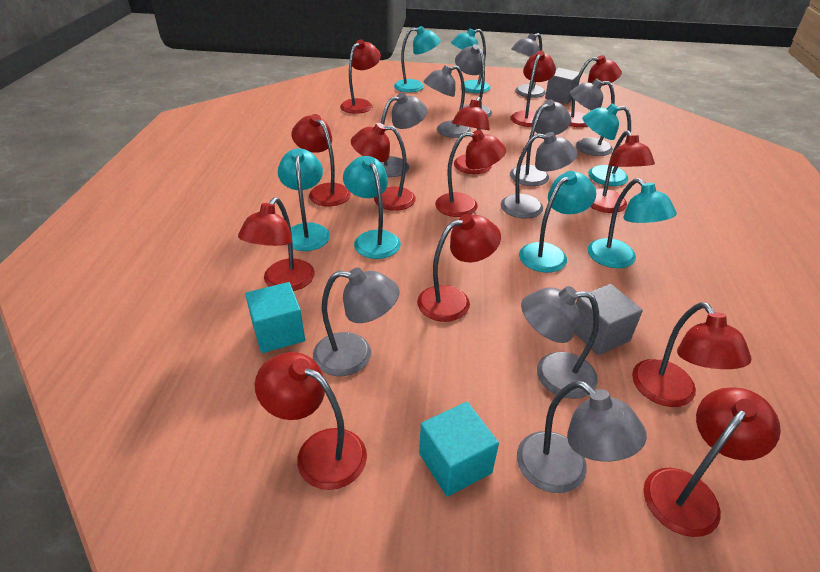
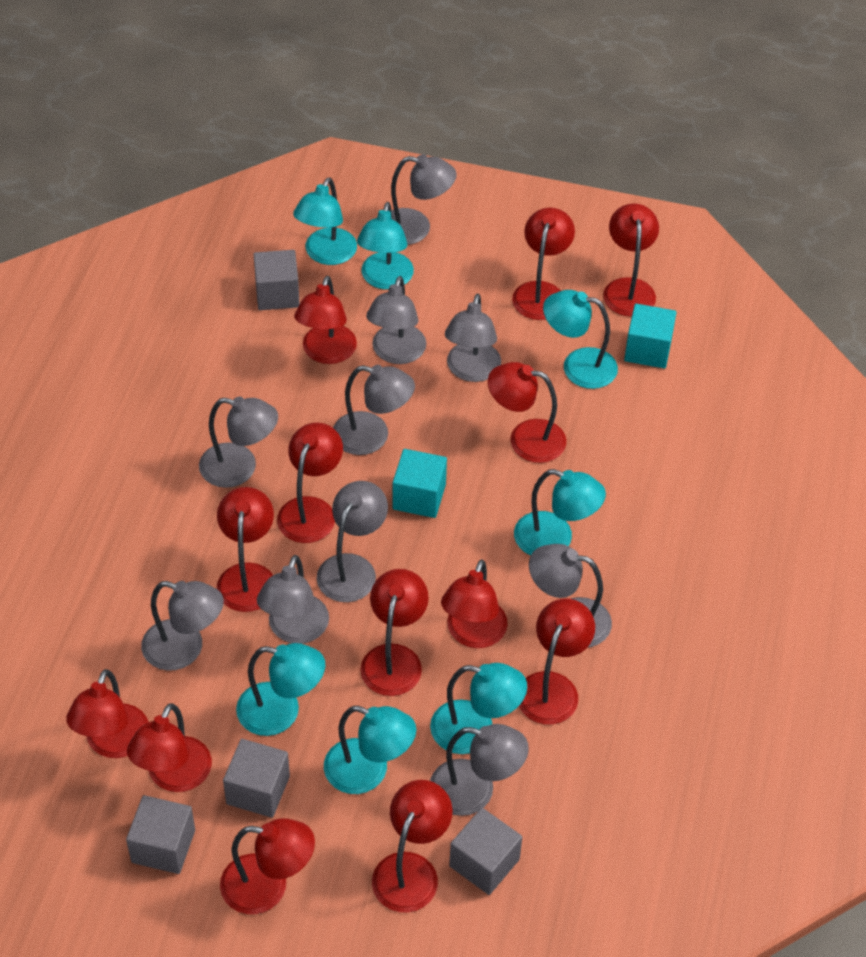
grey cube: 2 -> 4

